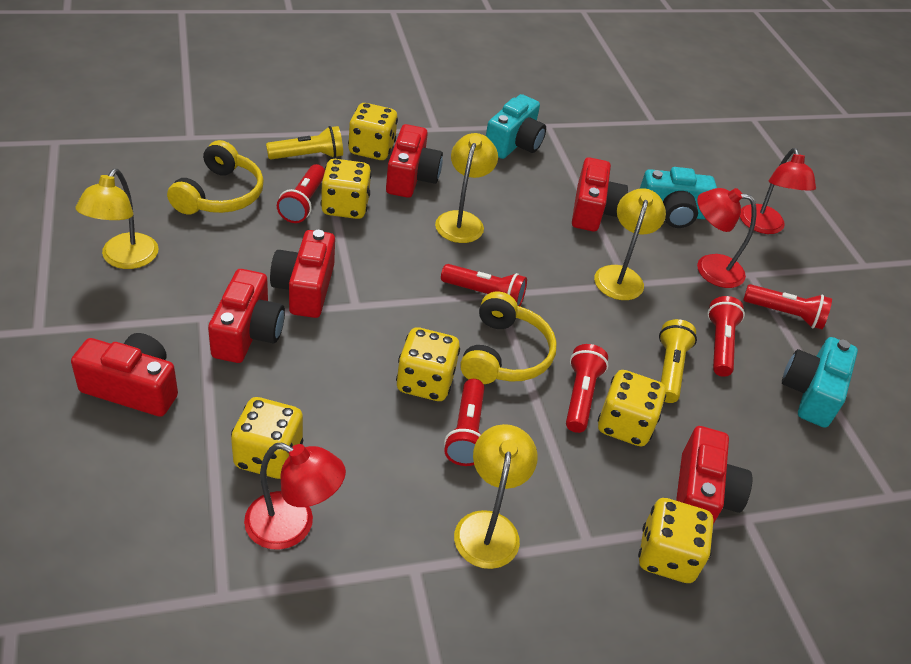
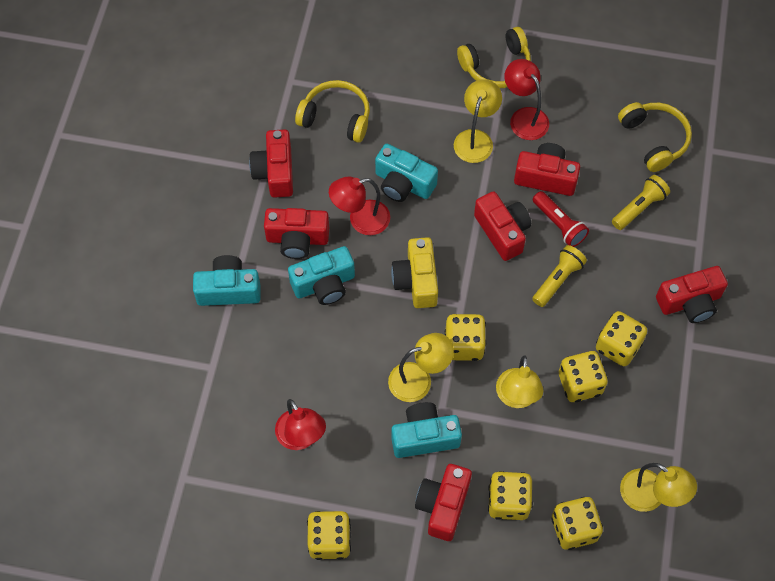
red flashlight: 6 -> 1
turquoise camera: 3 -> 4
yellow camera: 0 -> 1
yellow headphones: 2 -> 3

